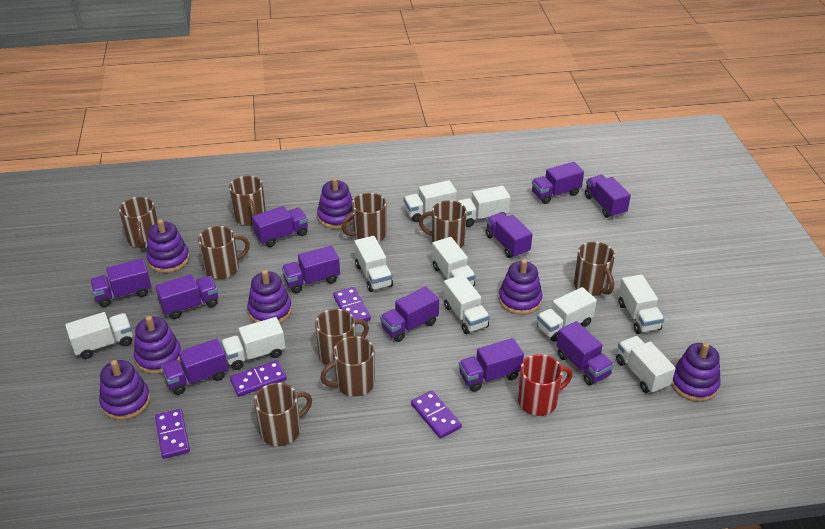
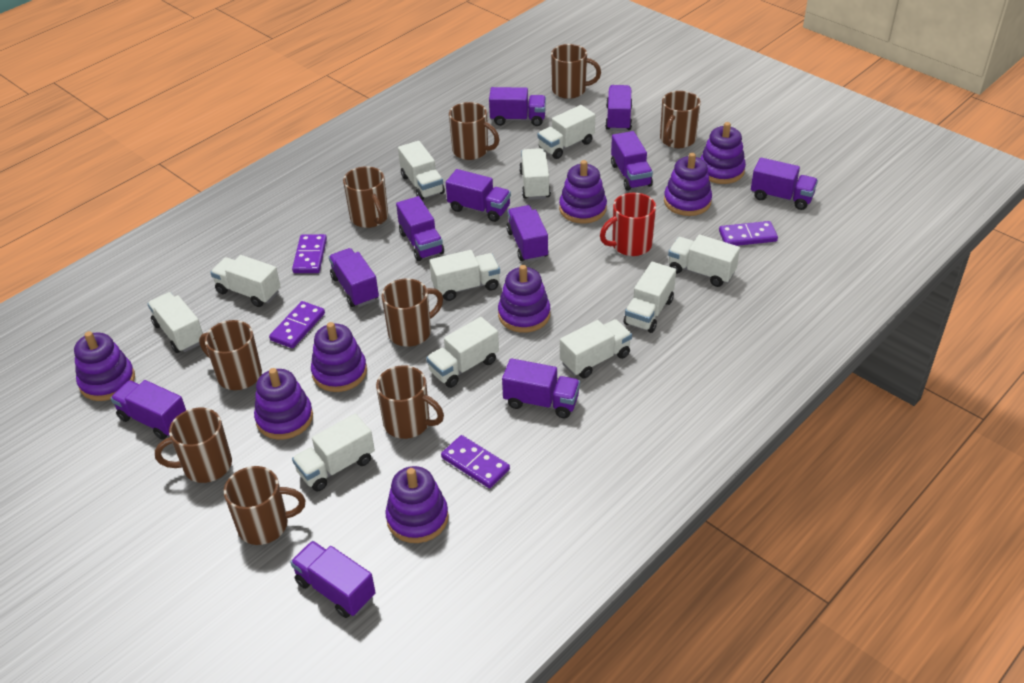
purple stacking toy: 7 -> 8
white truck: 10 -> 11

